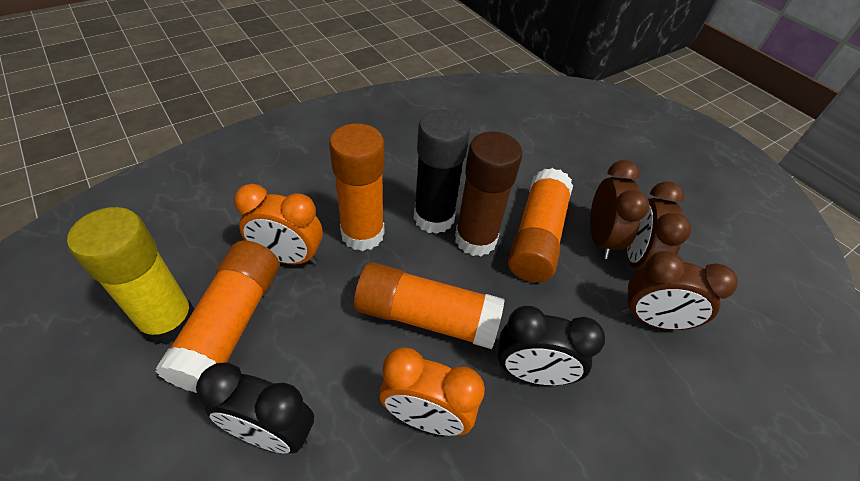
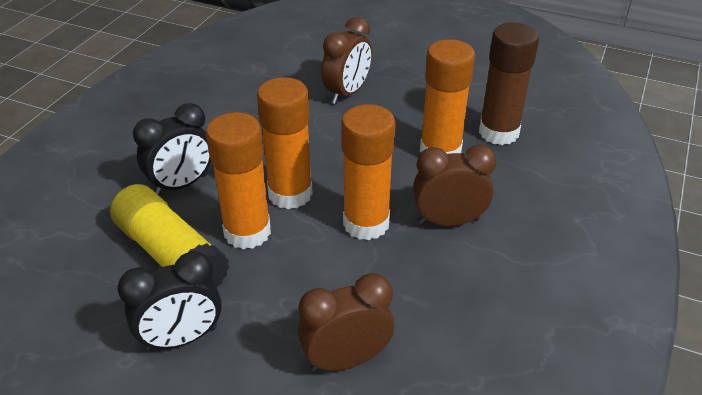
black glue stick: 1 -> 0
orange clock: 2 -> 0

